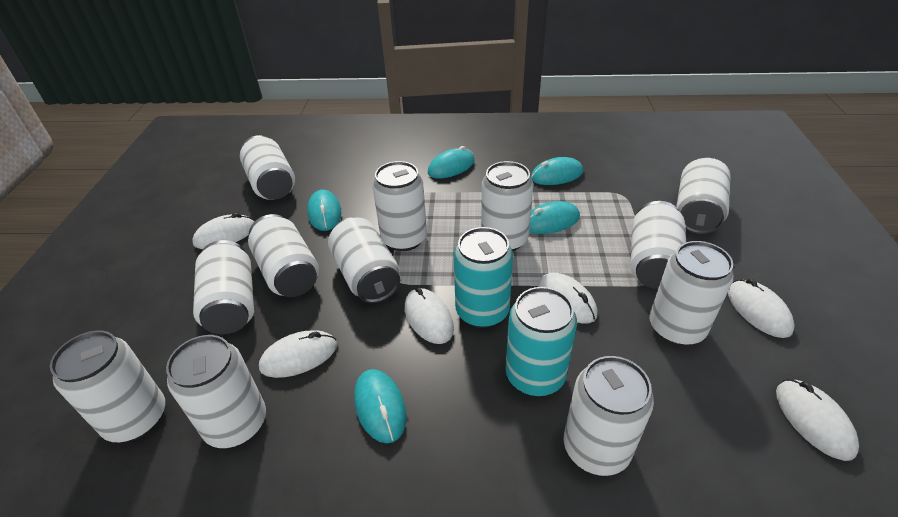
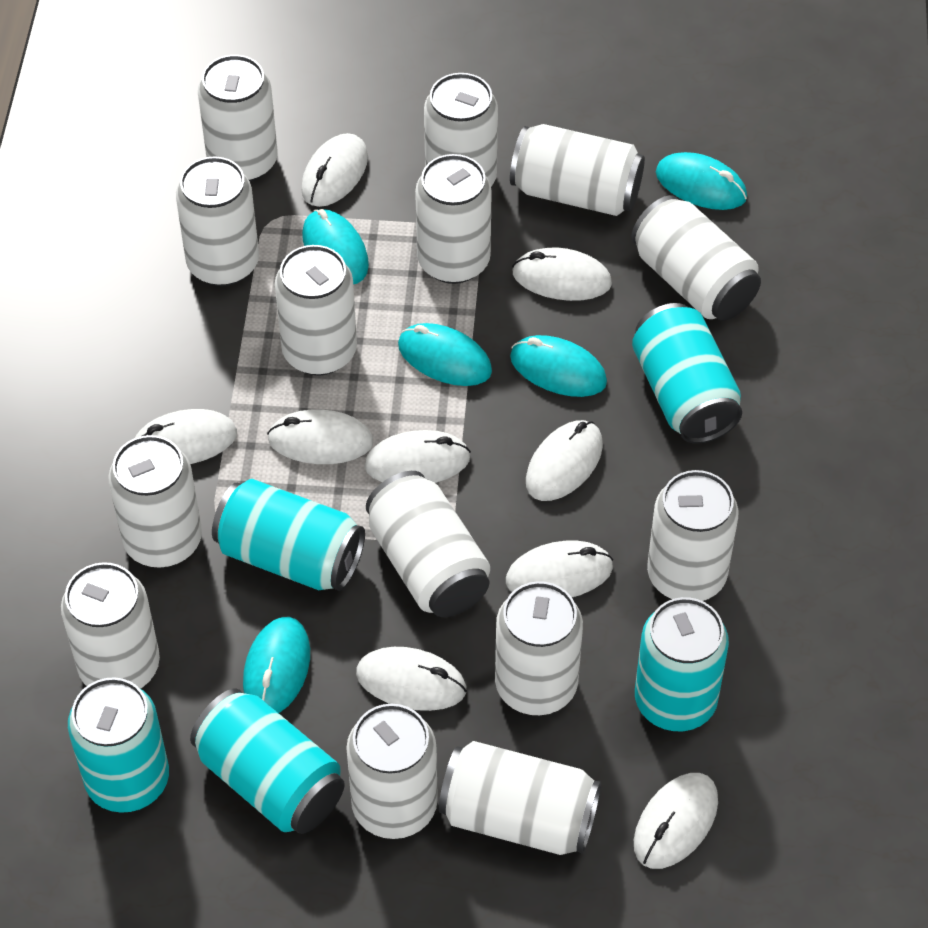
turquoise can: 2 -> 5
white can: 12 -> 14
white mouse: 6 -> 9

